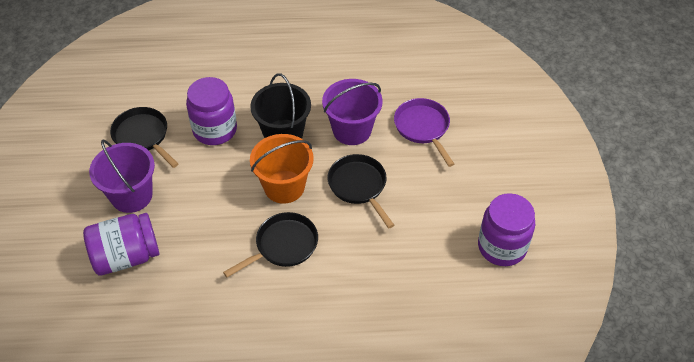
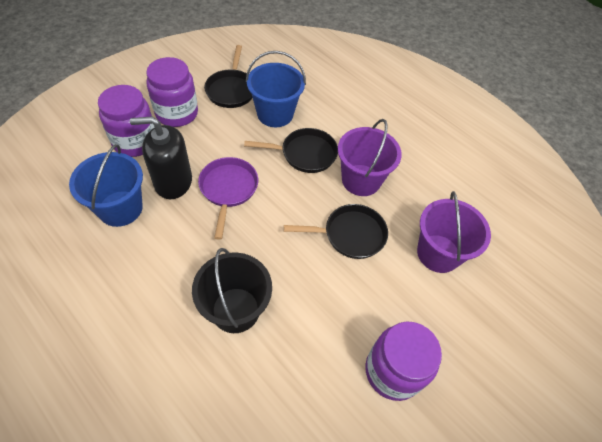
black soap dispenser: 0 -> 1
blue bucket: 0 -> 2
orange bucket: 1 -> 0

